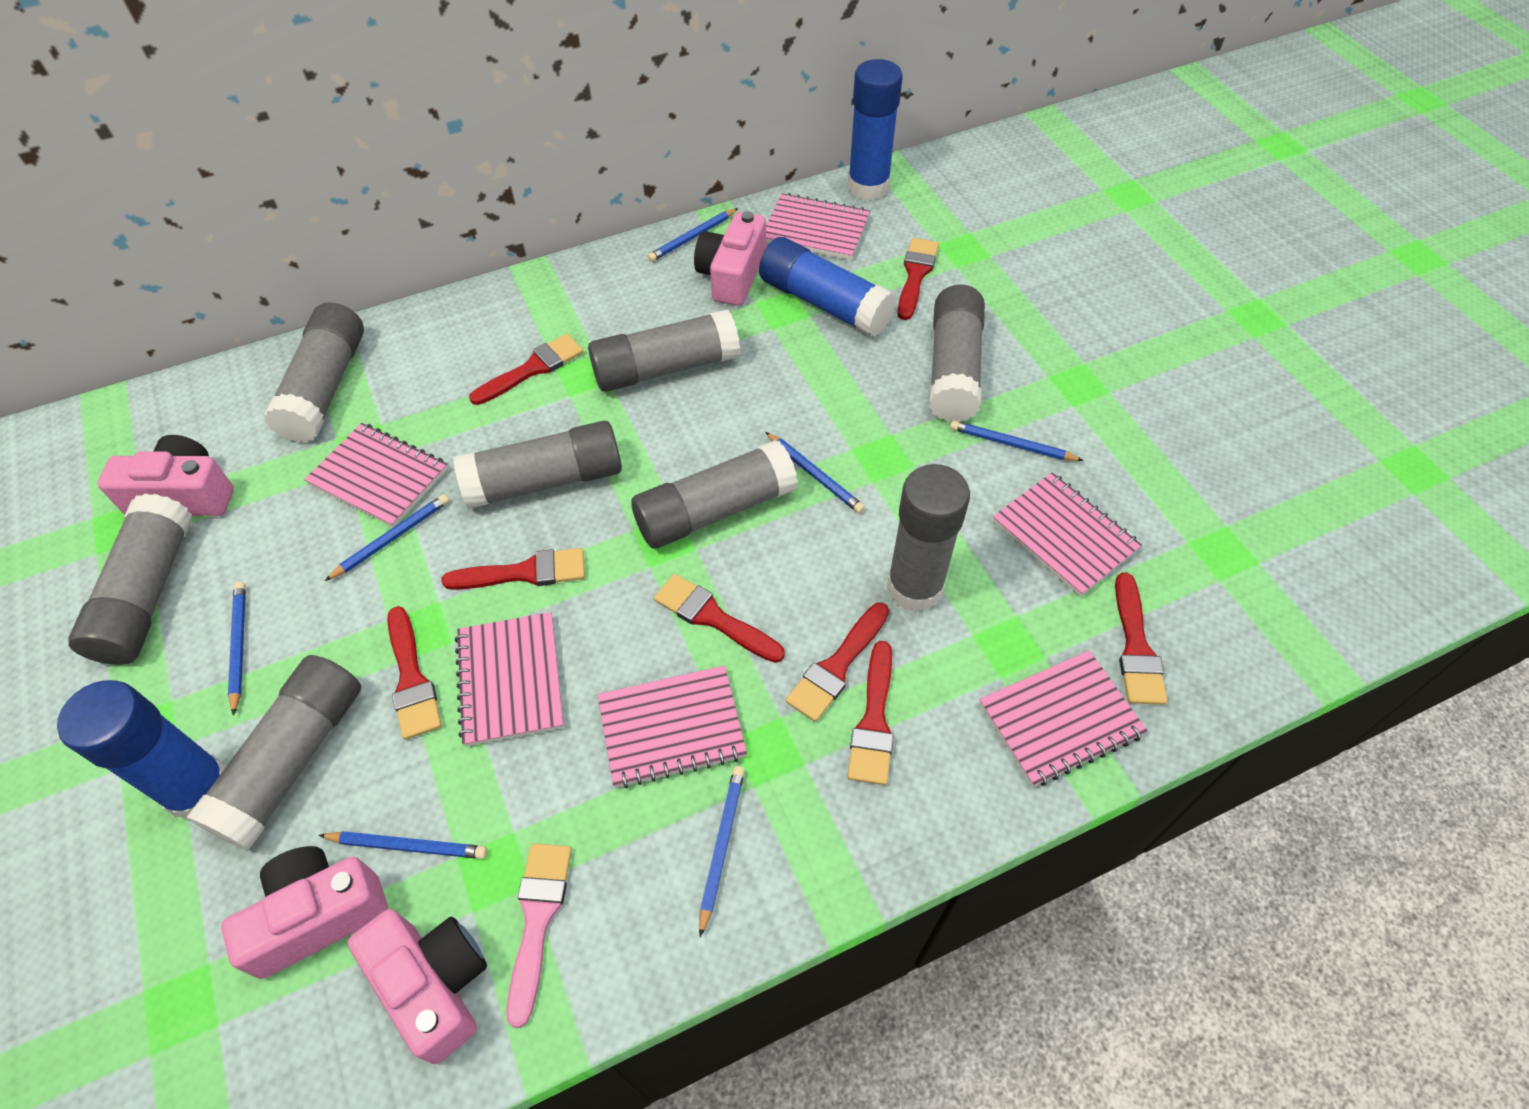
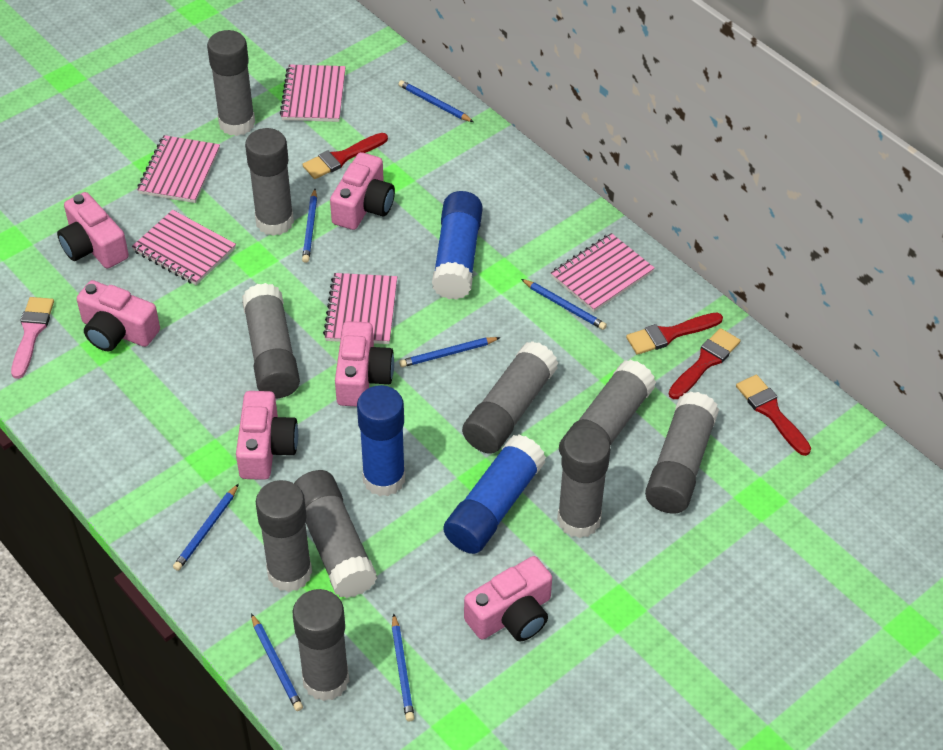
grey glue stick: 8 -> 10
pink camera: 4 -> 6
pink notebook: 6 -> 5
red brush: 8 -> 4

